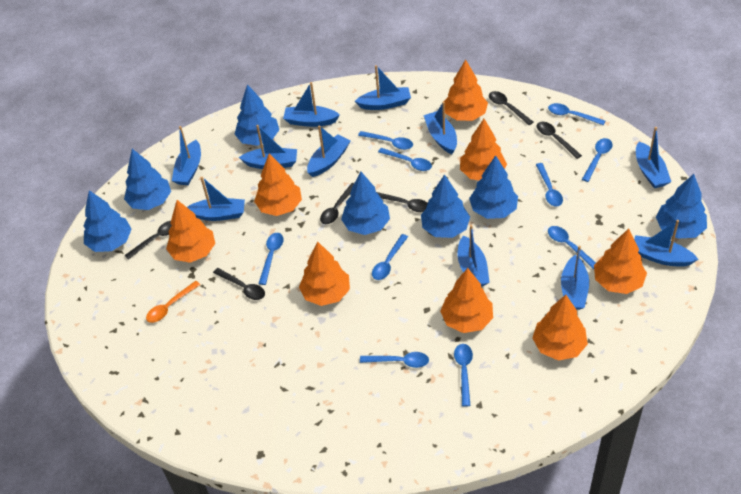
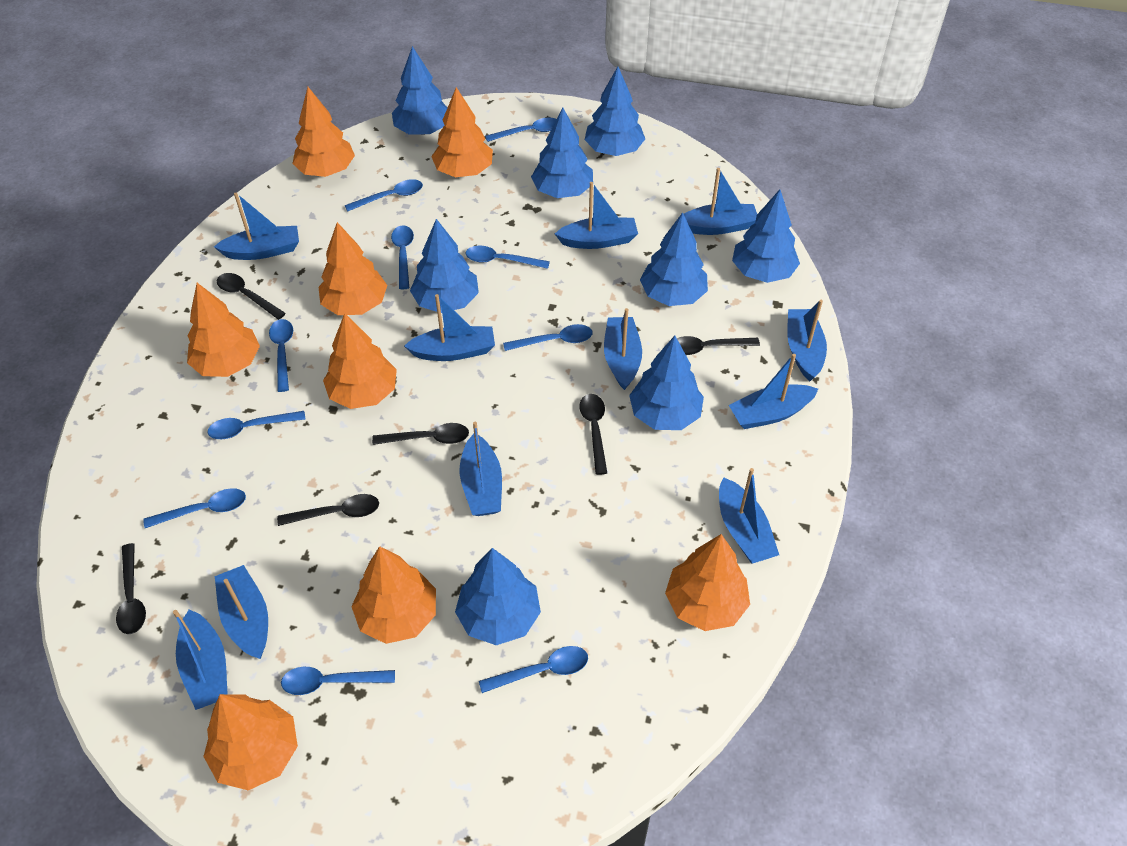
blue tree: 7 -> 8
orange spoon: 1 -> 0

